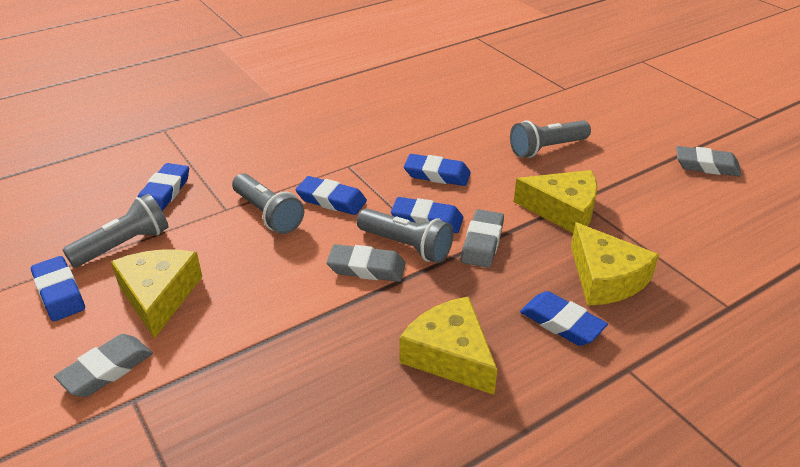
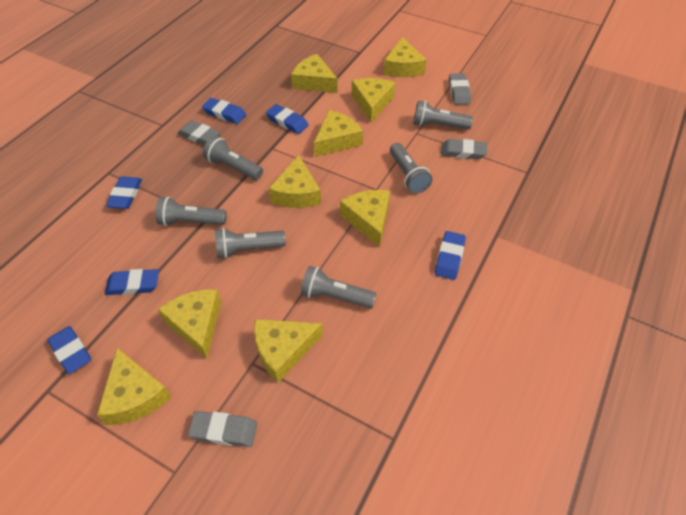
grey flashlight: 4 -> 6
yellow cheese: 4 -> 9

